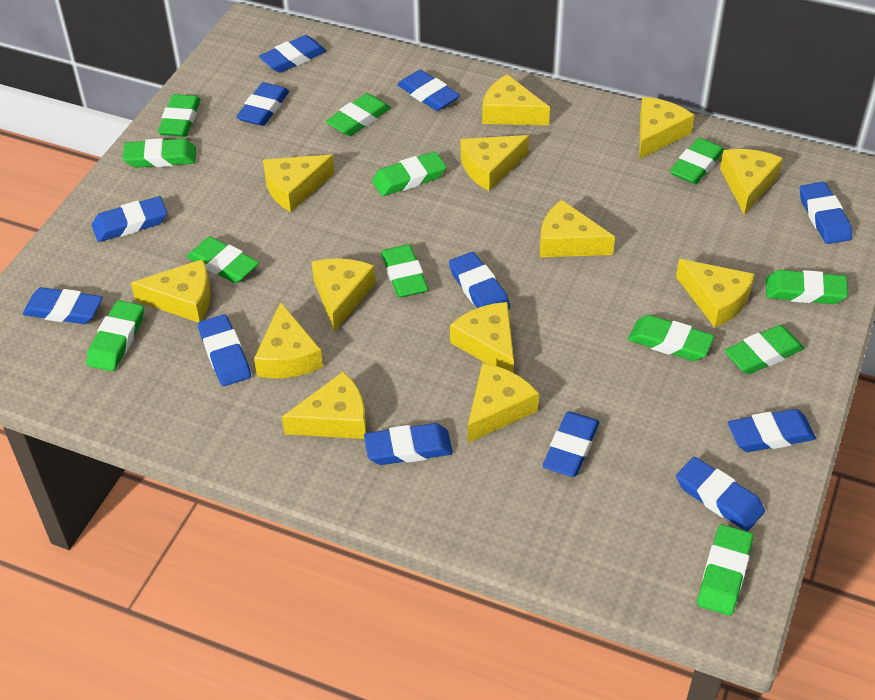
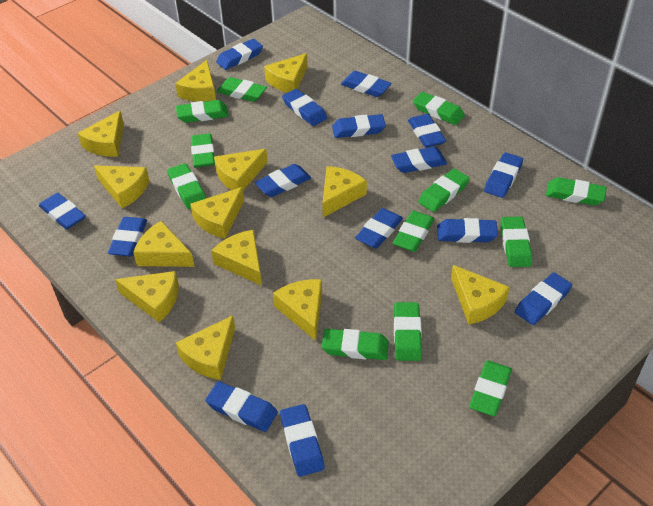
blue eraser: 12 -> 15

